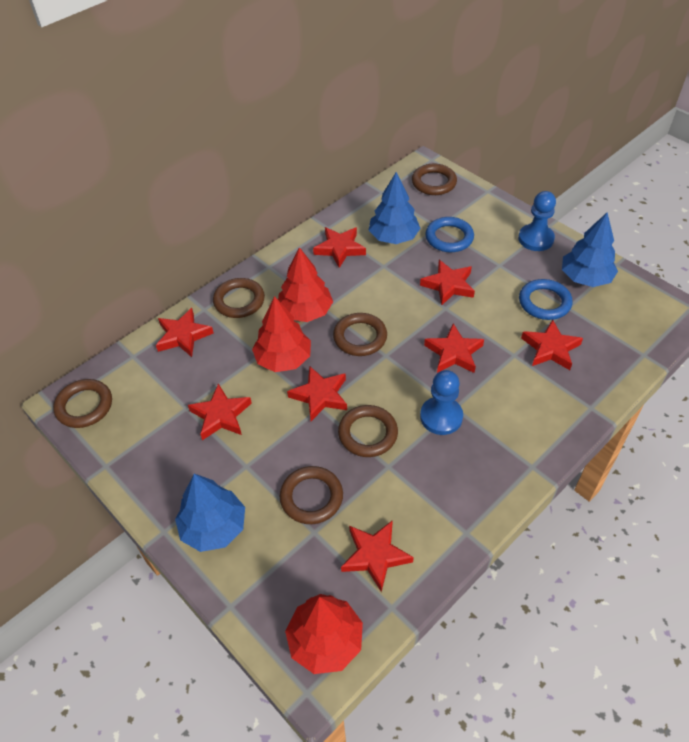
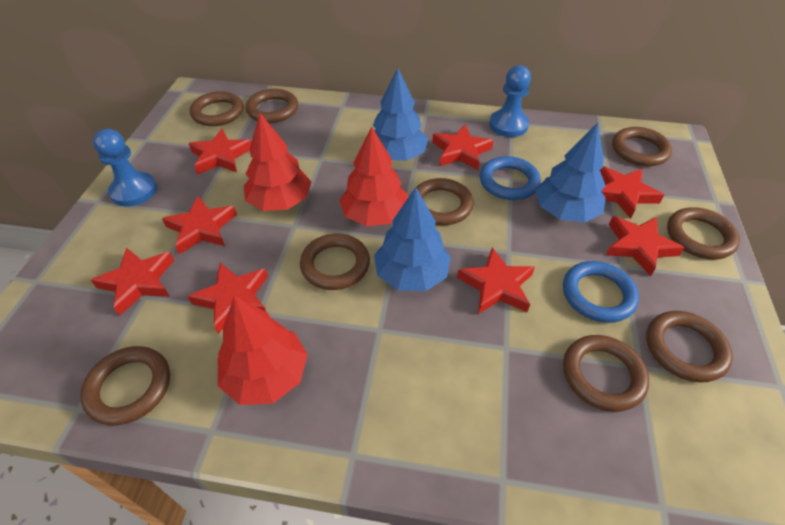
brown ring: 6 -> 9

